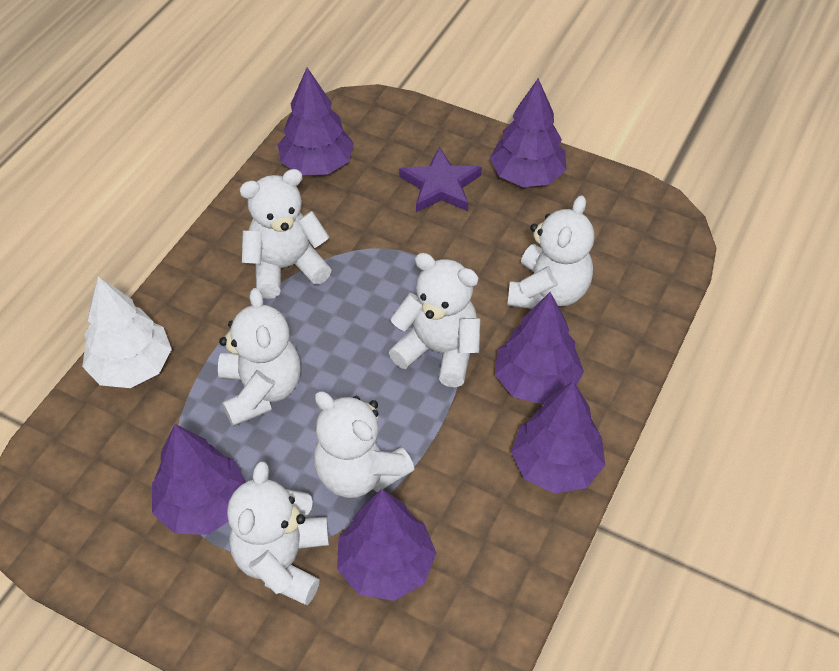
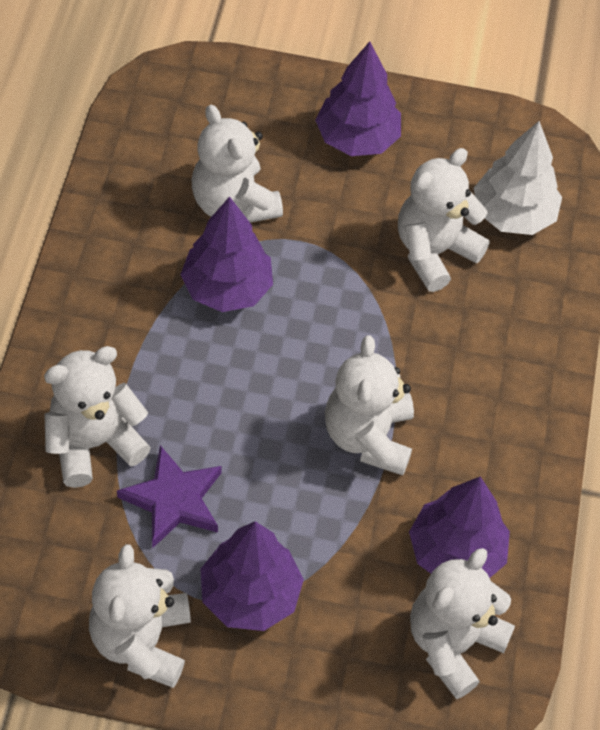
purple tree: 6 -> 4

